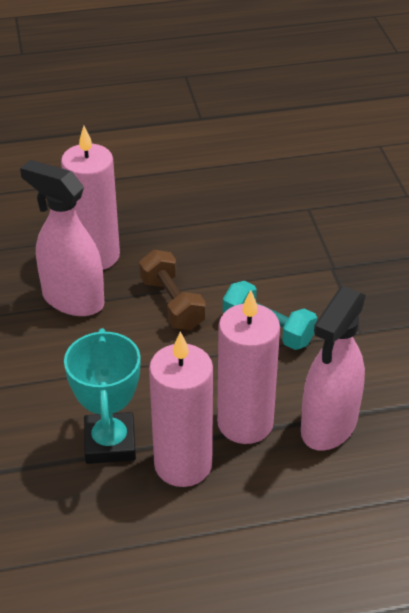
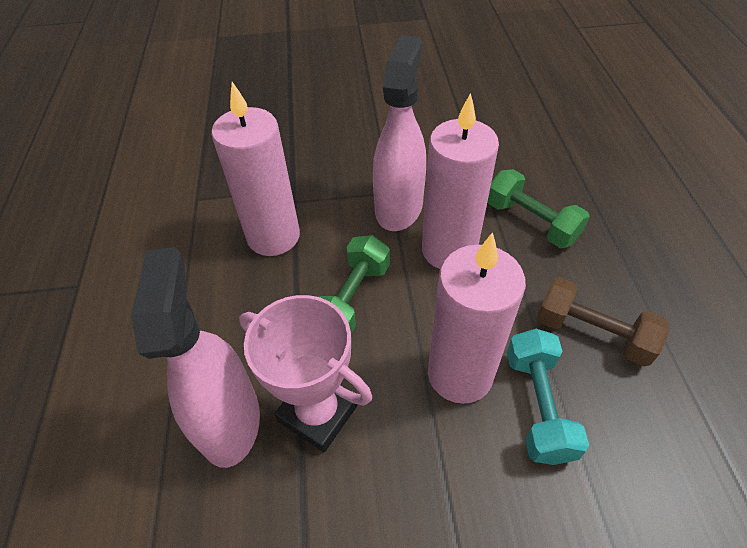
green dumbbell: 0 -> 2
pink trophy: 0 -> 1
turquoise trophy: 1 -> 0

